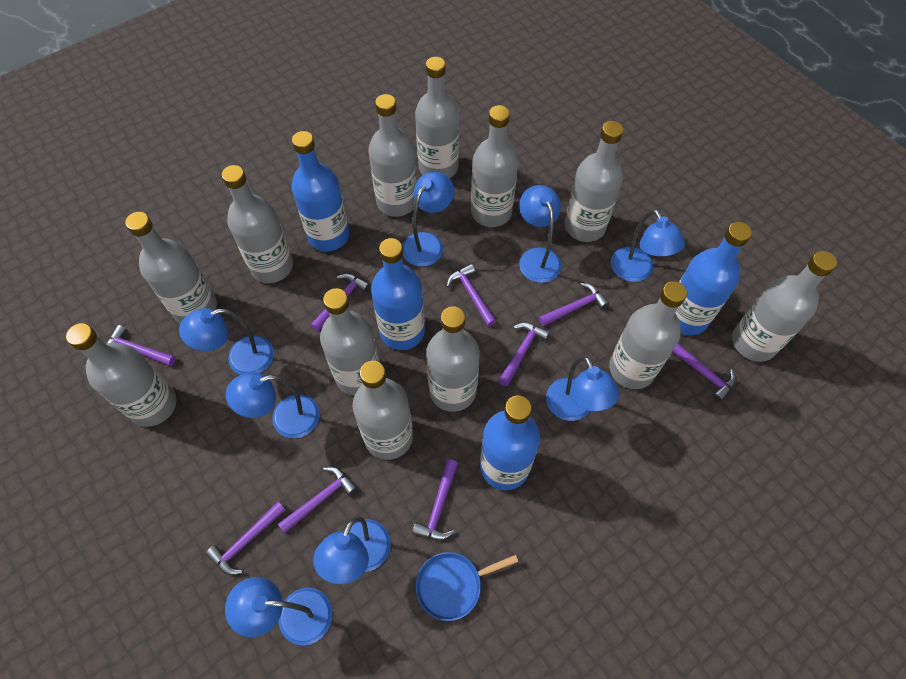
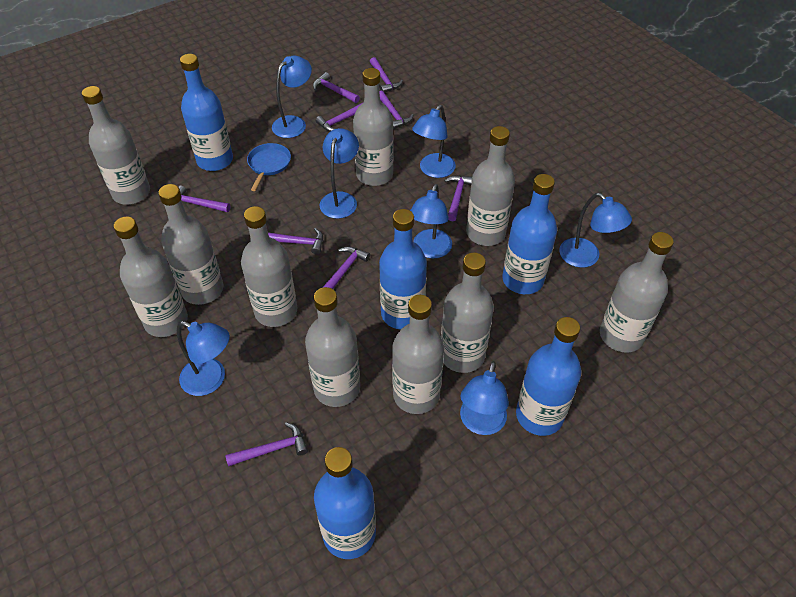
blue bottle: 4 -> 5
blue lamp: 8 -> 7
grey bottle: 12 -> 10

